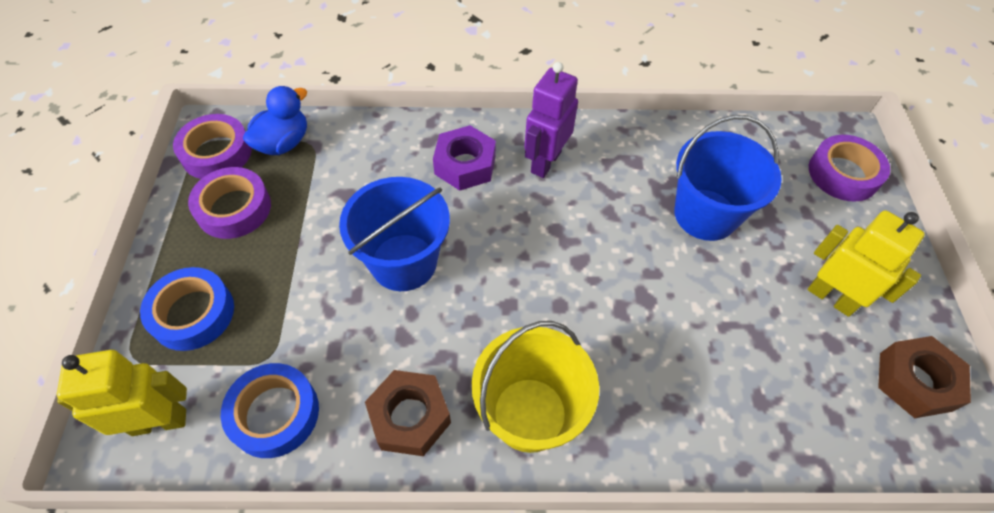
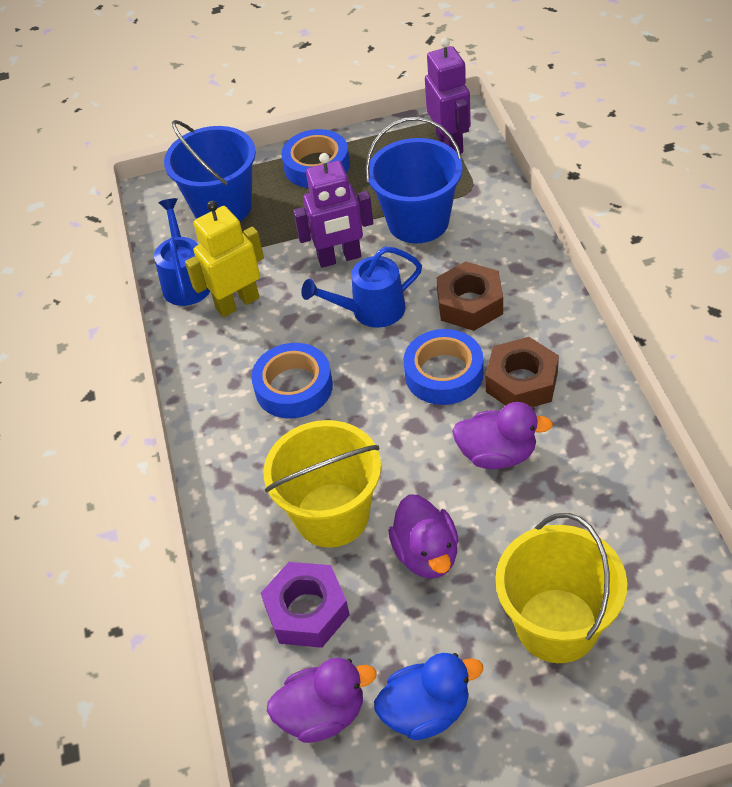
blue tape: 2 -> 3
blue watering can: 0 -> 2
purple duck: 0 -> 3
purple robot: 1 -> 2
purple tape: 3 -> 0
yellow bucket: 1 -> 2
yellow robot: 2 -> 1

